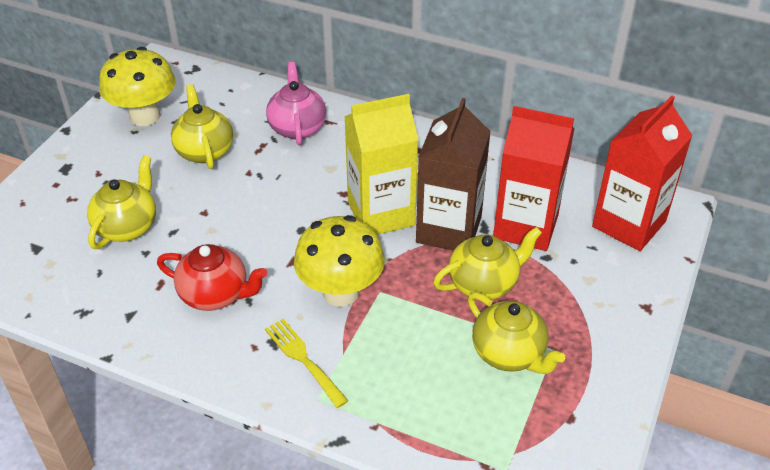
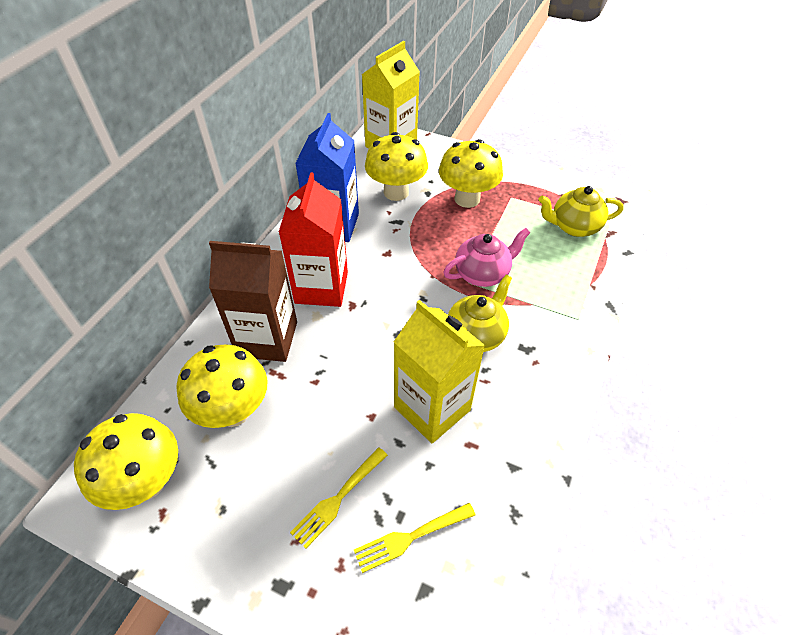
blue carton: 0 -> 1
red carton: 2 -> 1
red teapot: 1 -> 0
yellow carton: 1 -> 2
yellow fork: 1 -> 2
yellow mushroom: 2 -> 4
yellow teapot: 4 -> 2

